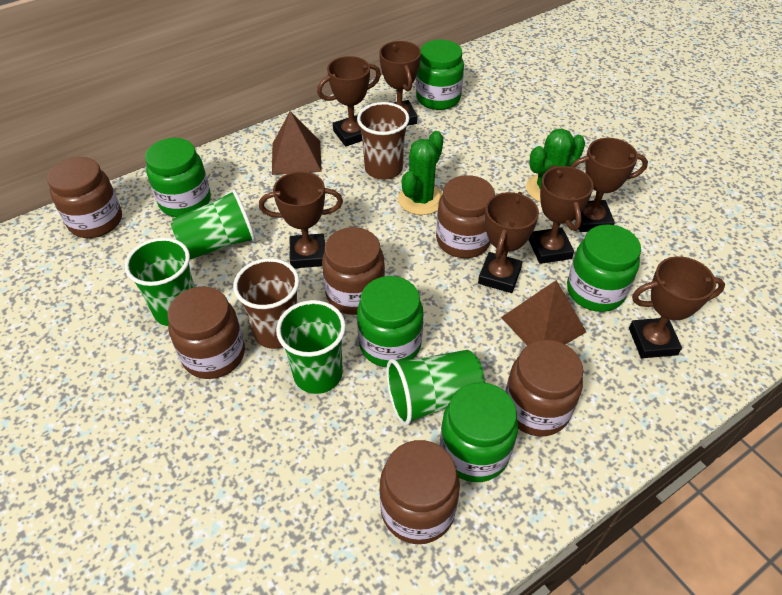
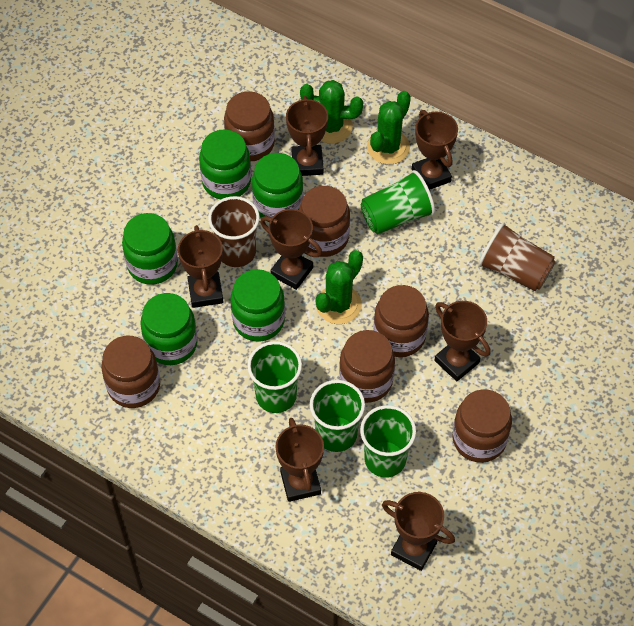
brown pyramid: 2 -> 0
green cactus: 2 -> 3

